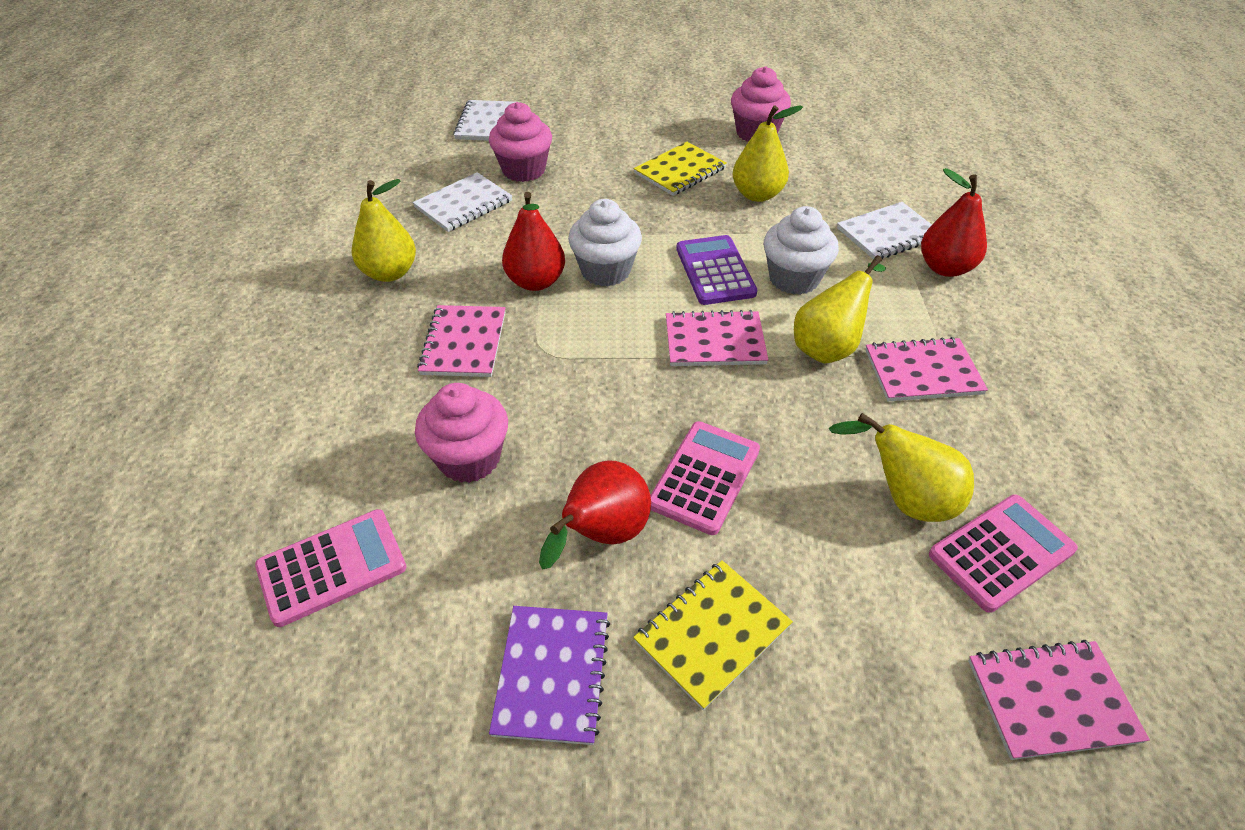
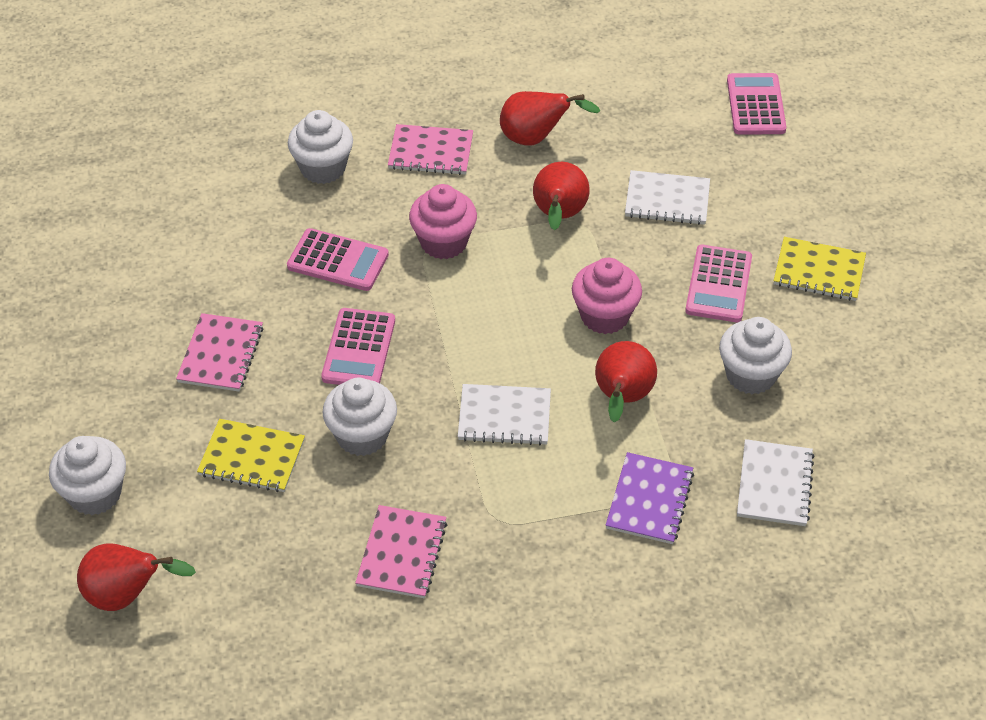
pink calculator: 3 -> 4
pink cupcake: 3 -> 2
pink notebook: 4 -> 3
purple calculator: 1 -> 0
red pear: 3 -> 4
white cupcake: 2 -> 4
yellow pear: 4 -> 0

